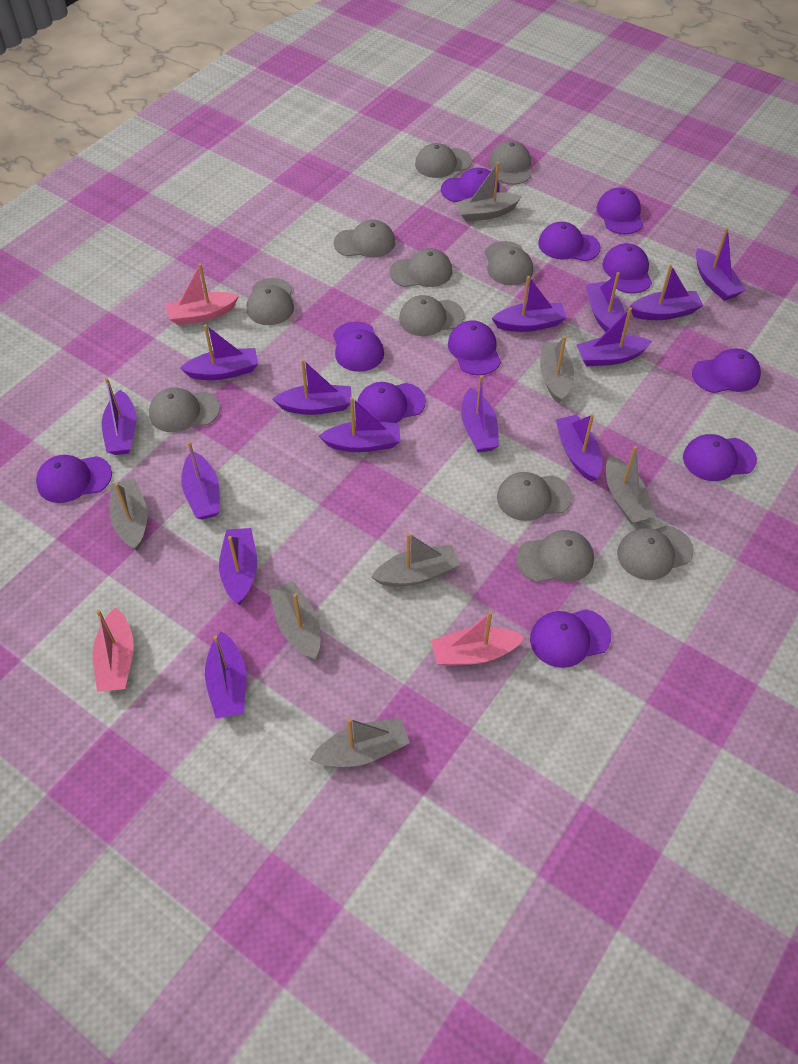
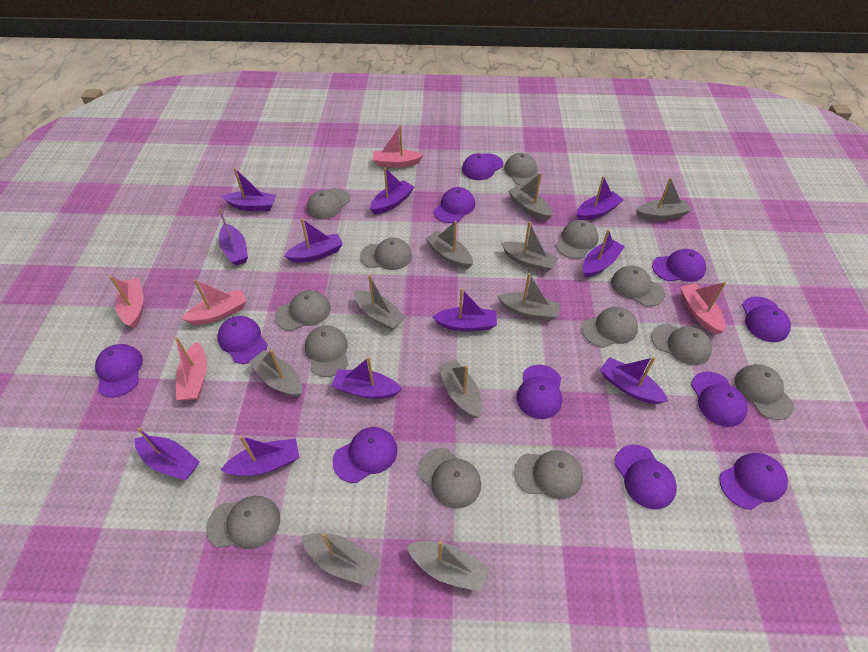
grey boat: 7 -> 10
grey cap: 11 -> 13
pink boat: 3 -> 5
purple boat: 14 -> 11

